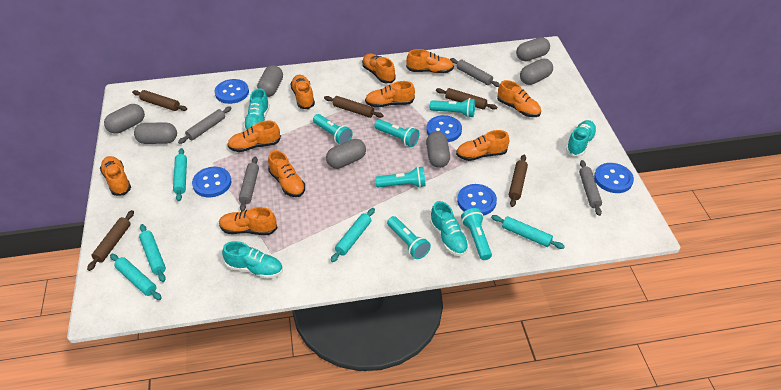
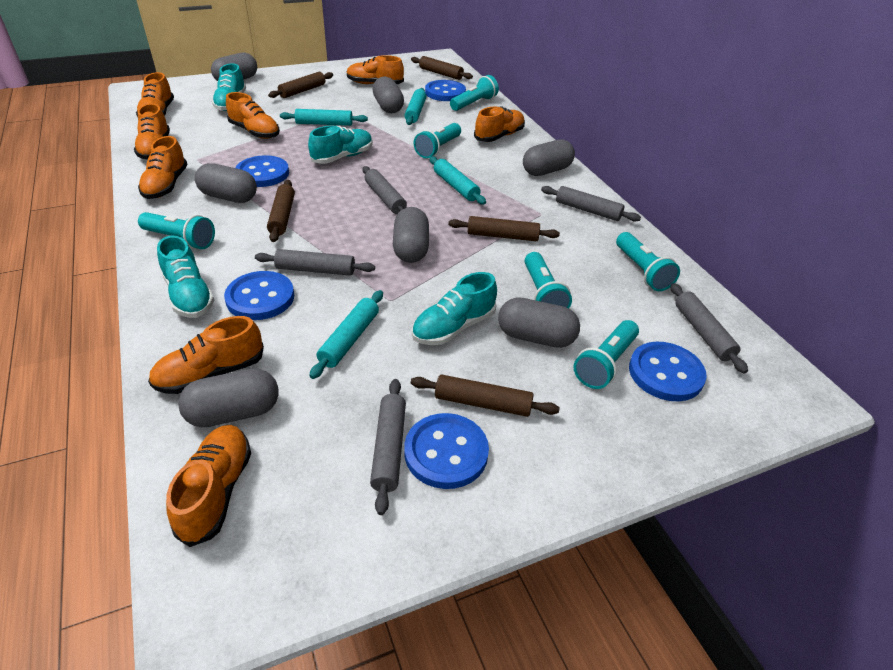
grey rolling pin: 4 -> 5
orange shoe: 10 -> 8
turquoise rolling pin: 5 -> 4

